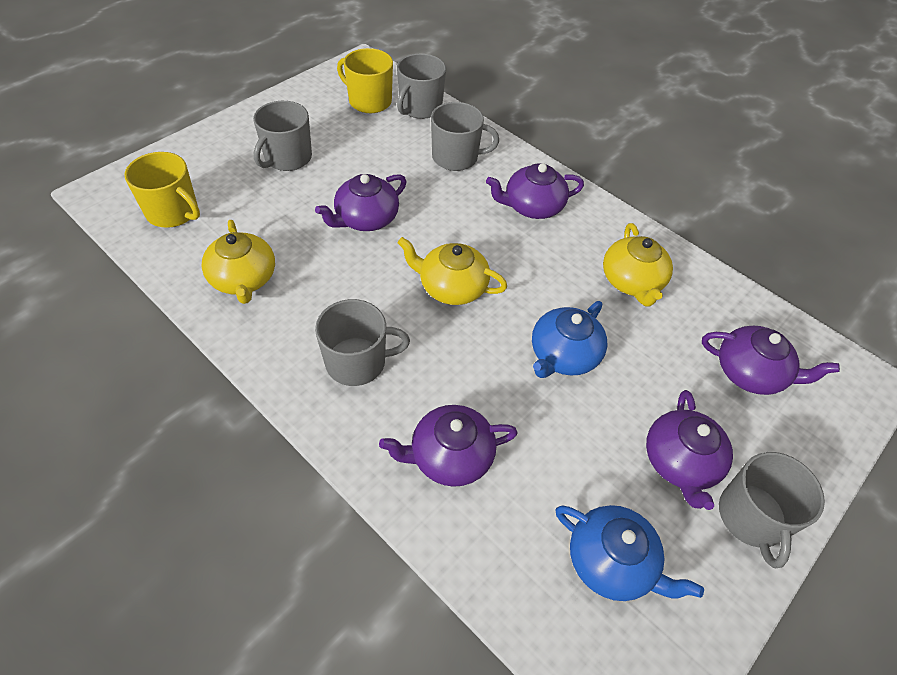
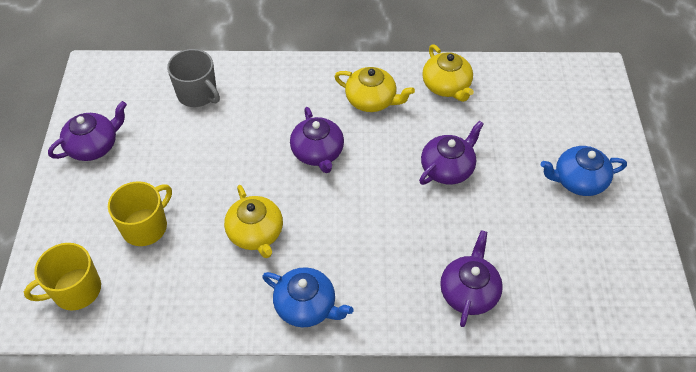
grey mug: 5 -> 1
purple teapot: 5 -> 4

